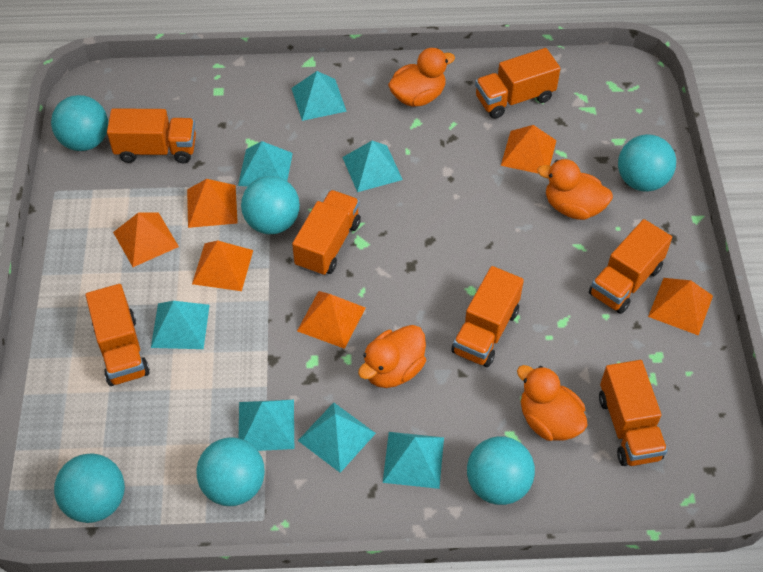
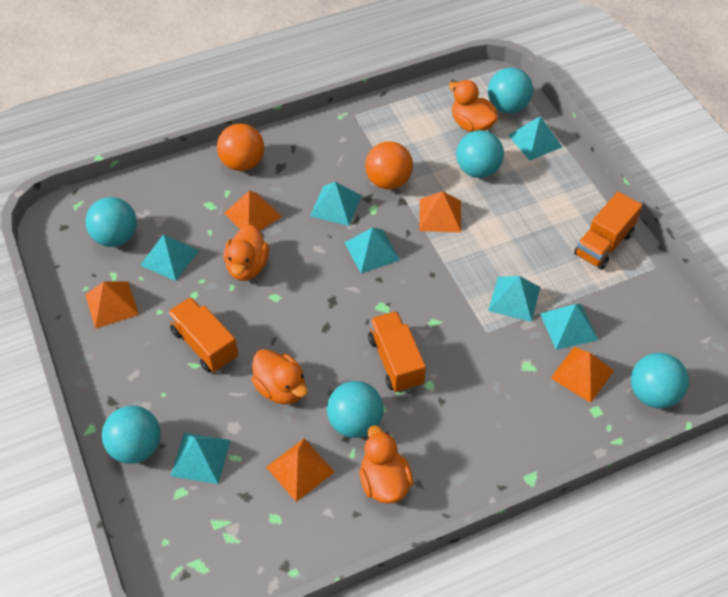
orange ball: 0 -> 2
orange pyramid: 6 -> 5
orange truck: 7 -> 3

